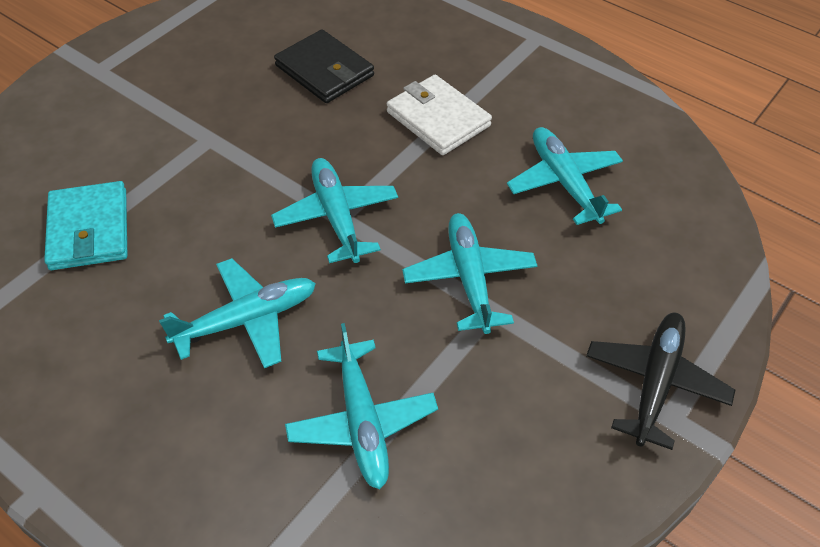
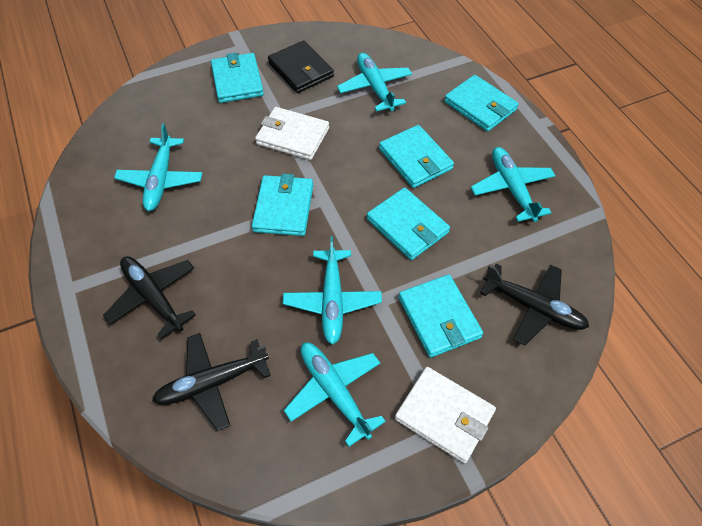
black plane: 1 -> 3
turquoise wallet: 1 -> 6
white wallet: 1 -> 2

